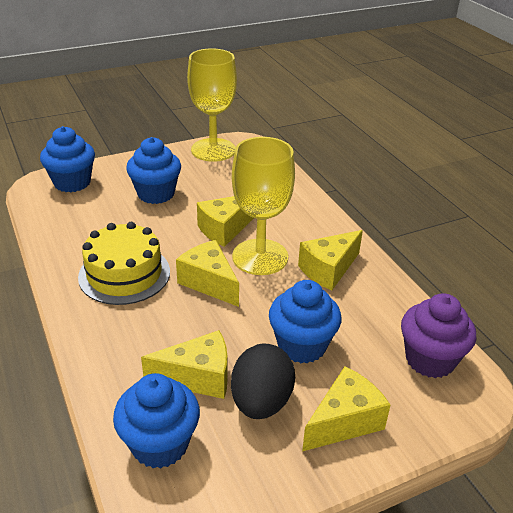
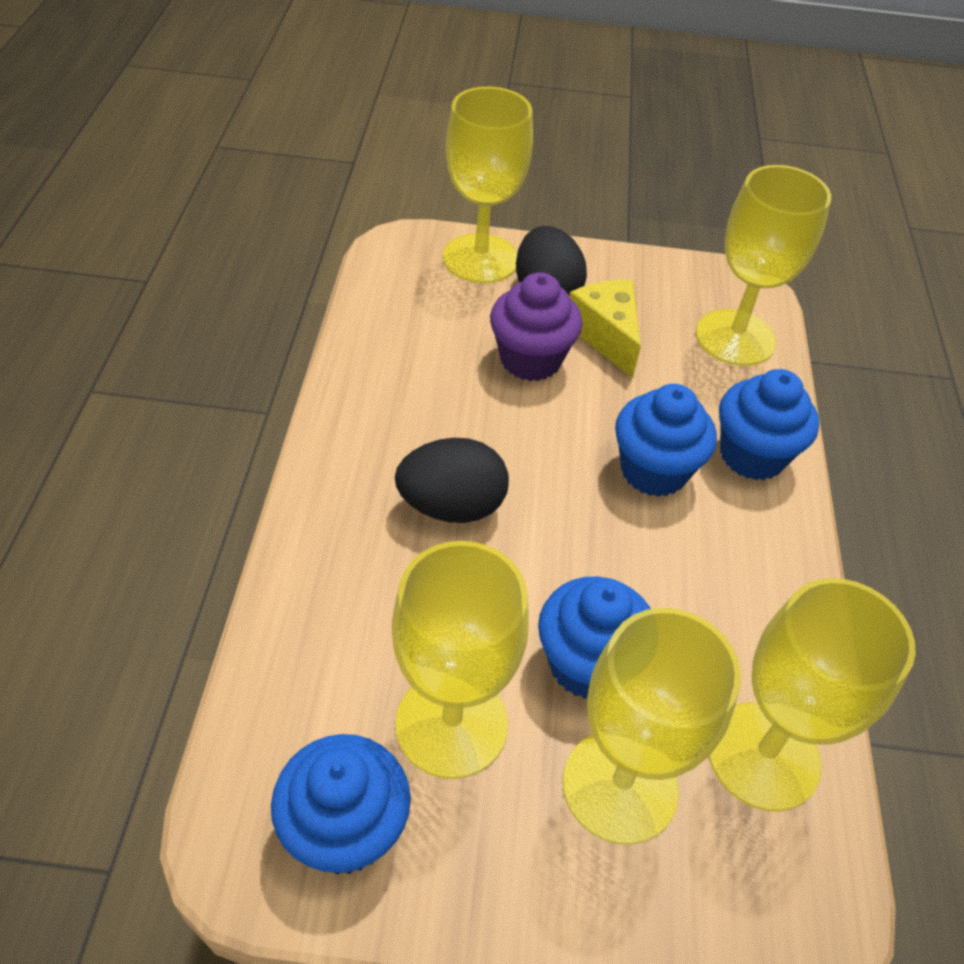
black egg: 1 -> 2
yellow cake: 1 -> 0
yellow cheese: 5 -> 1
yellow goblet: 2 -> 5

